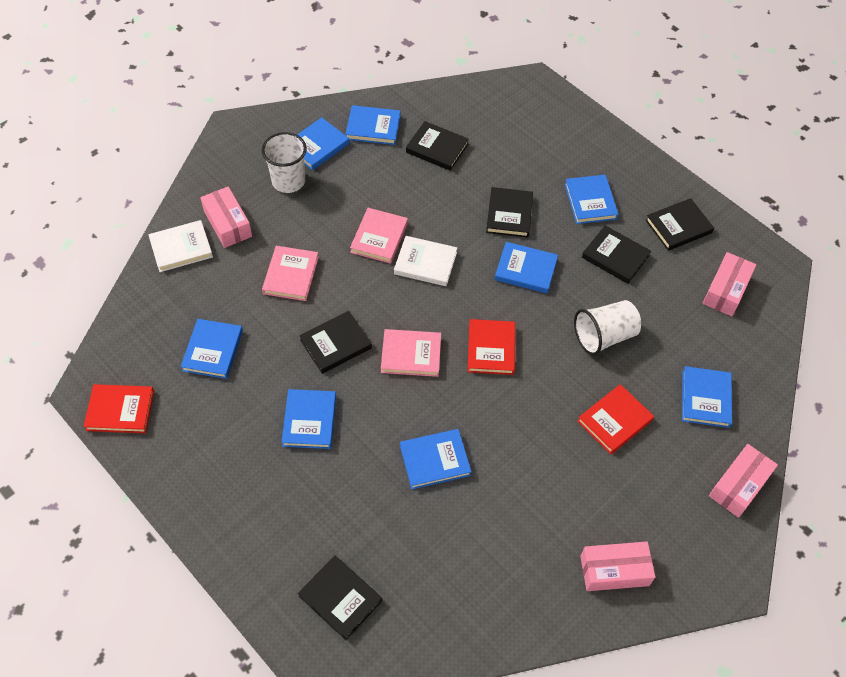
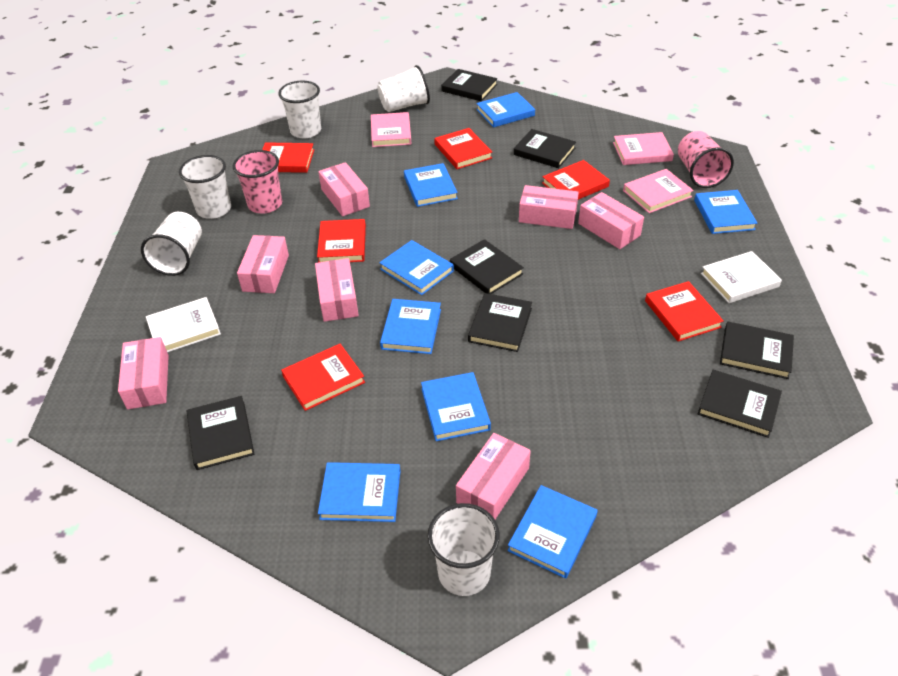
black book: 6 -> 7
pink box: 4 -> 7
pink cup: 0 -> 2
red book: 3 -> 6
white cup: 2 -> 5

